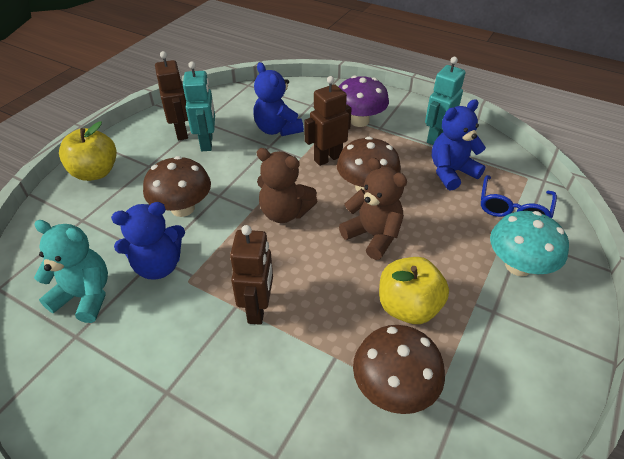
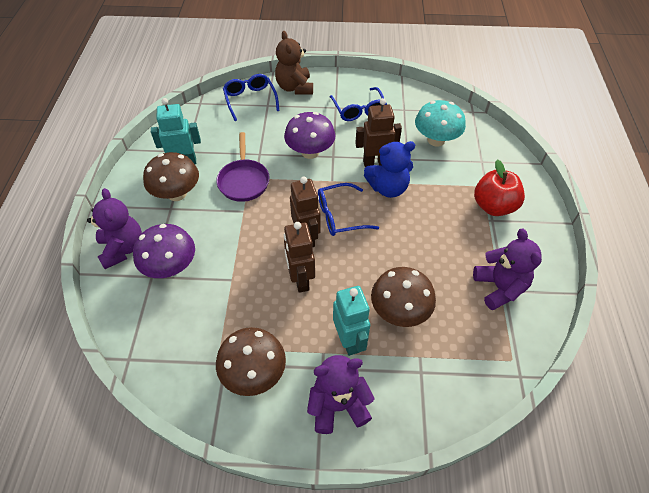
blue glasses: 1 -> 3
blue teddy bear: 3 -> 1
brown teddy bear: 2 -> 1
purple mushroom: 1 -> 2
purple pan: 0 -> 1
purple teddy bear: 0 -> 3
red apple: 0 -> 1
turquoise teddy bear: 1 -> 0
yellow apple: 2 -> 0

